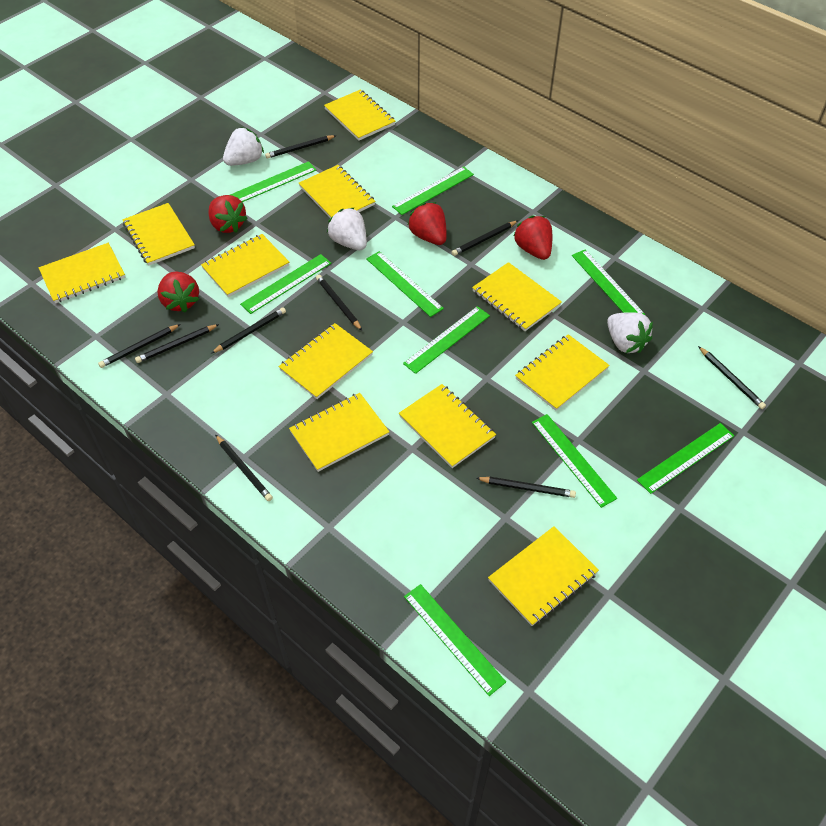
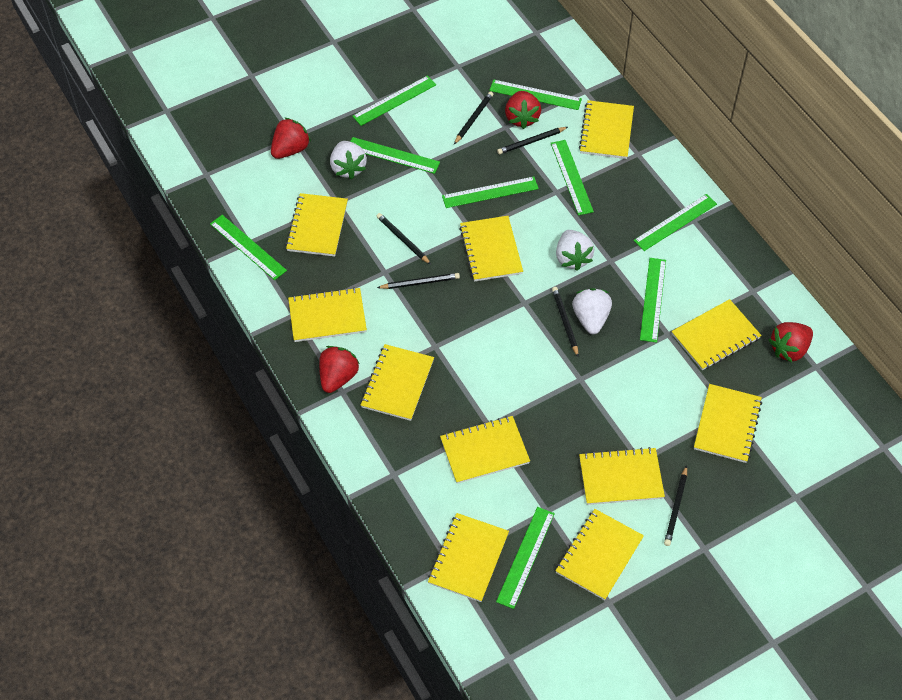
black pencil: 9 -> 6

